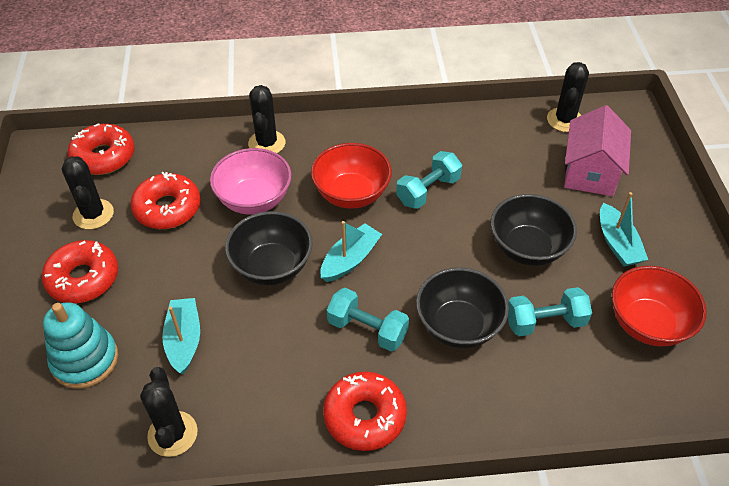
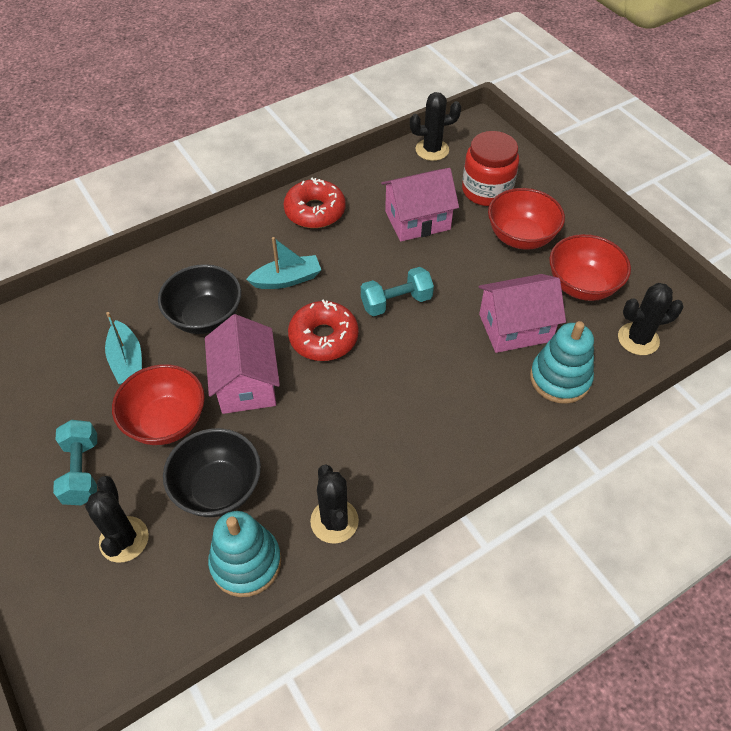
black bowl: 3 -> 2
pink bowl: 1 -> 0
pink house: 1 -> 3
red bowl: 2 -> 3
red donut: 4 -> 2
red jar: 0 -> 1
turquoise boat: 3 -> 2
turquoise dumbbell: 3 -> 2
turquoise stacking toy: 1 -> 2

